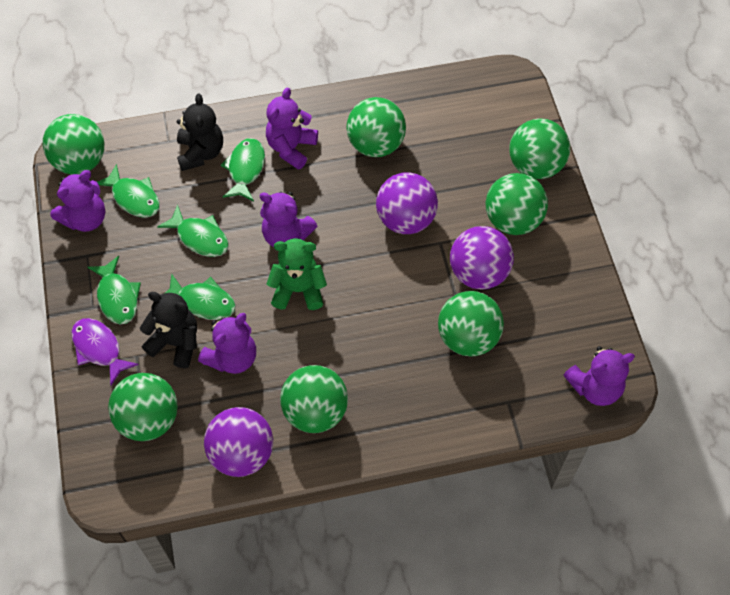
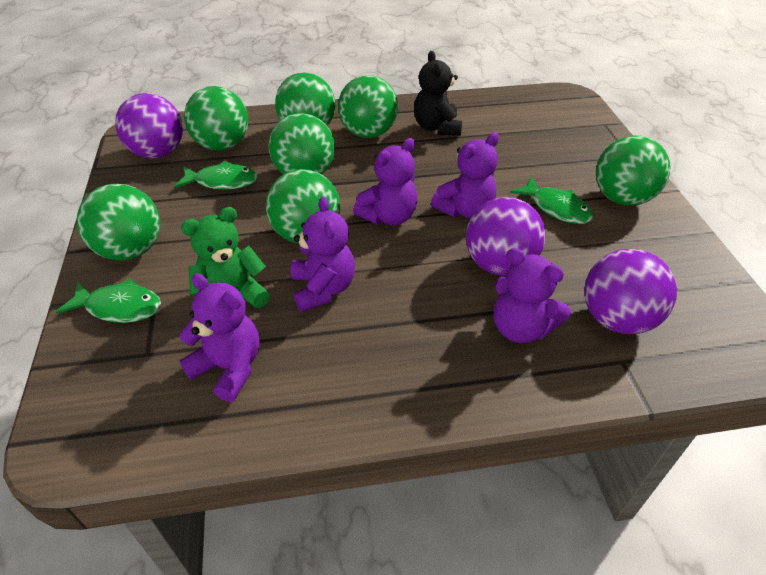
black teddy bear: 2 -> 1
green fish: 5 -> 3
purple fish: 1 -> 0

